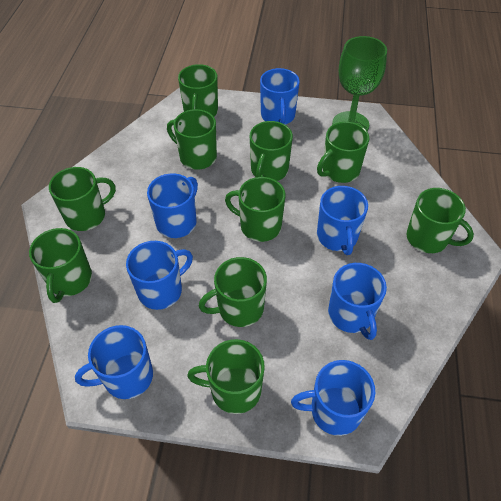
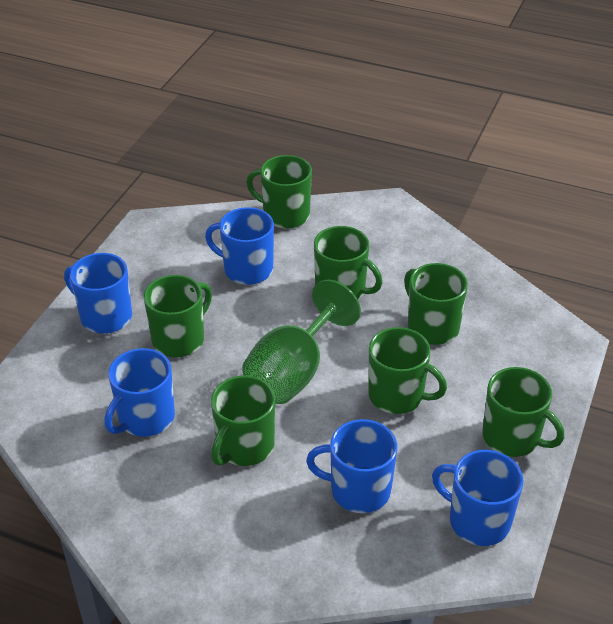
blue mug: 7 -> 5
green mug: 10 -> 7

